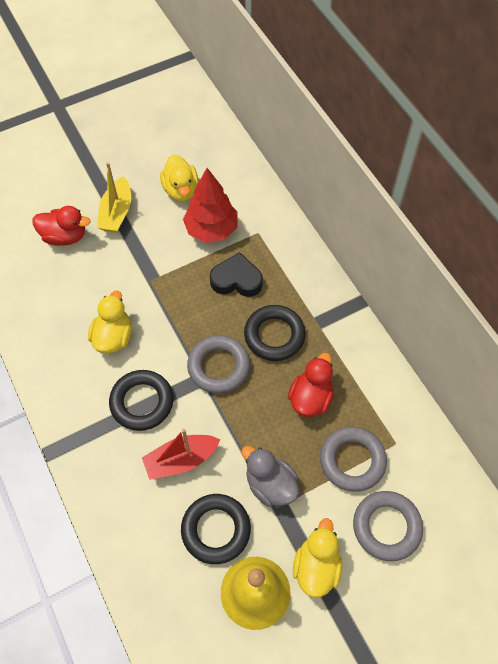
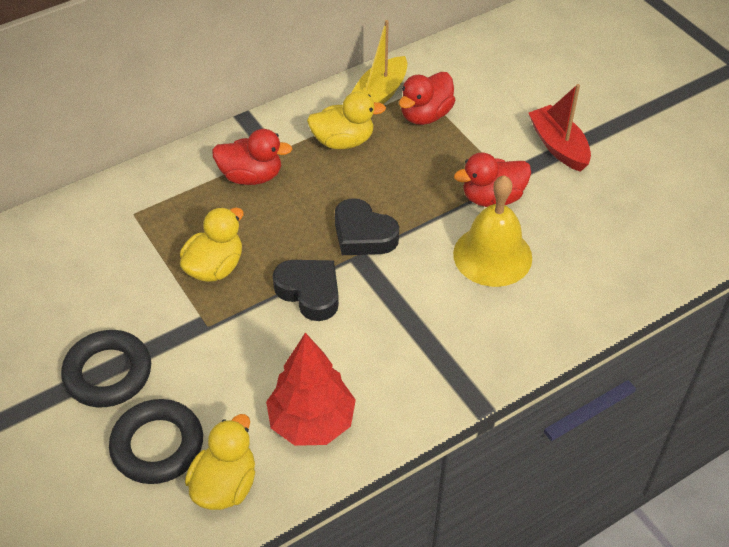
black heart: 1 -> 2
black ring: 3 -> 2
grey duck: 1 -> 0
grey ring: 3 -> 0
red duck: 2 -> 3

